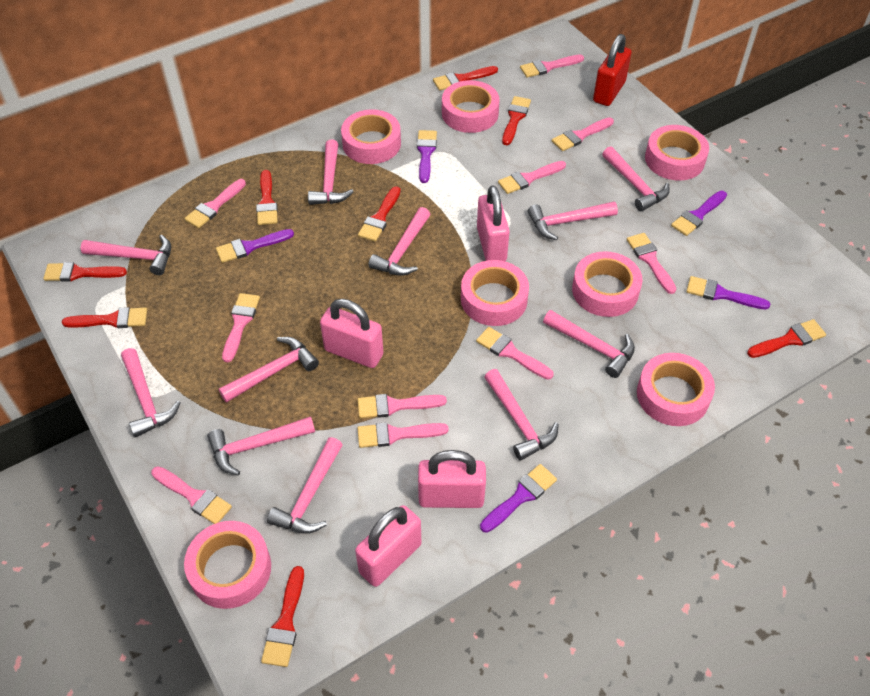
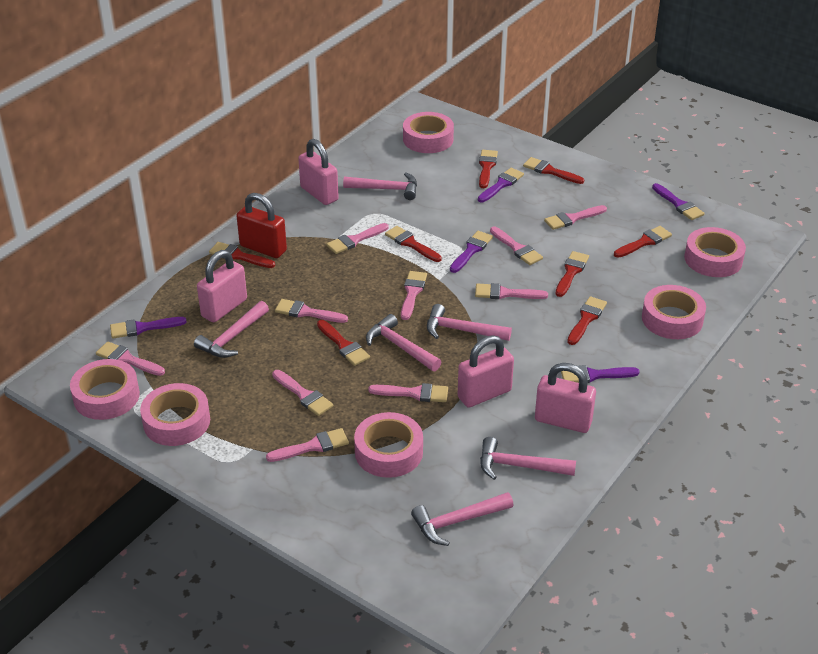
pink hammer: 11 -> 6
pink tape: 7 -> 6

